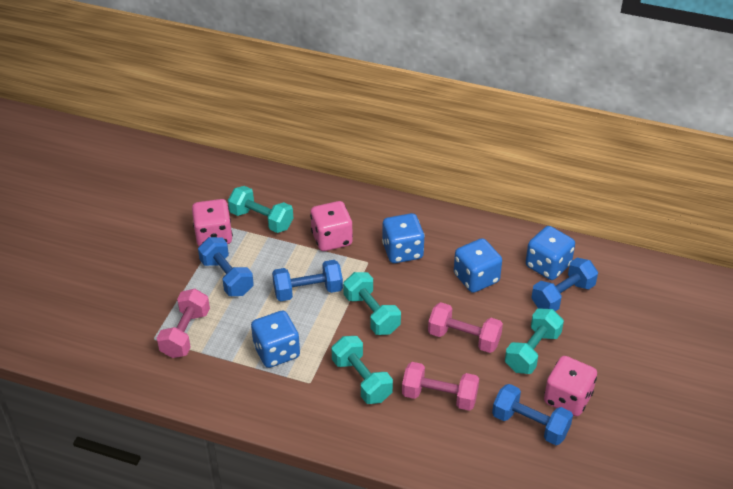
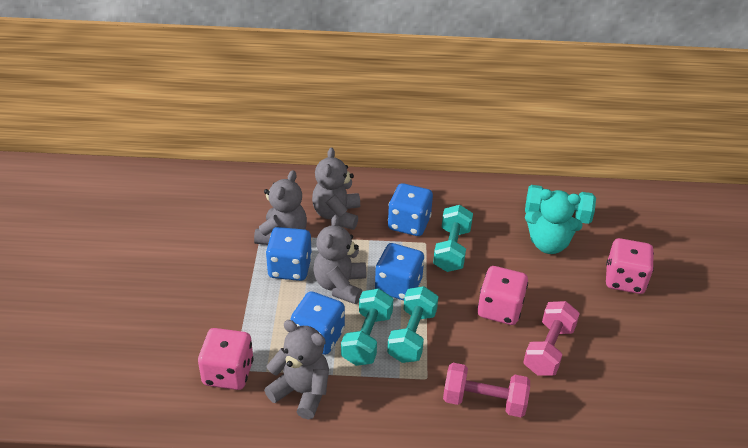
blue dumbbell: 4 -> 0
grey teddy bear: 0 -> 4
pink dumbbell: 3 -> 2
turquoise teddy bear: 0 -> 1

